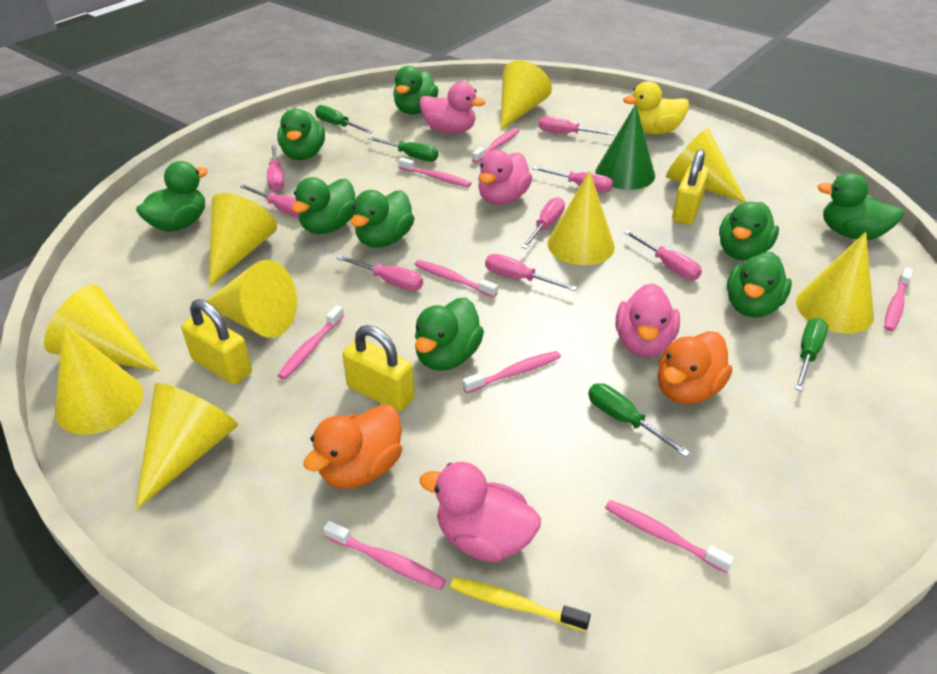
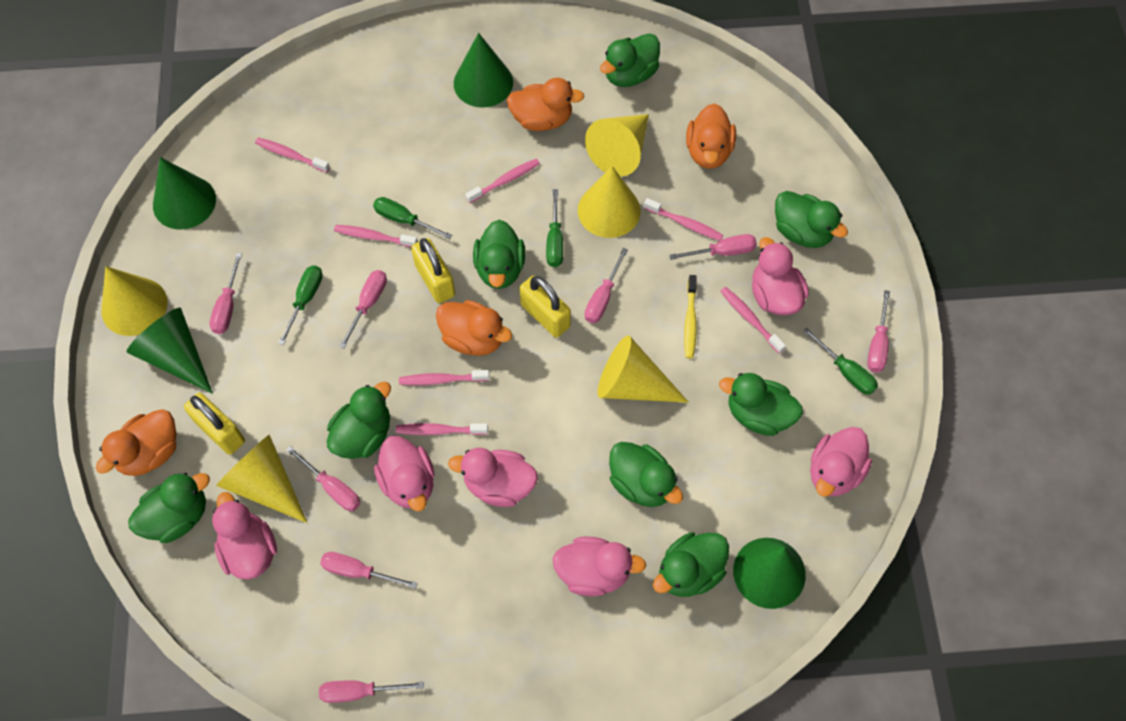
green cone: 1 -> 4
green duck: 9 -> 8
orange duck: 2 -> 4
pink duck: 4 -> 6
pink toothbrush: 8 -> 7
yellow cone: 9 -> 5
yellow duck: 1 -> 0

